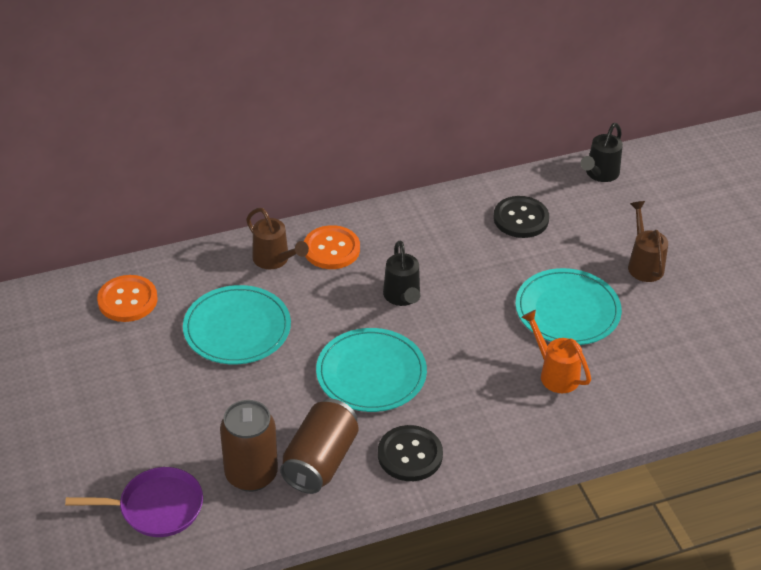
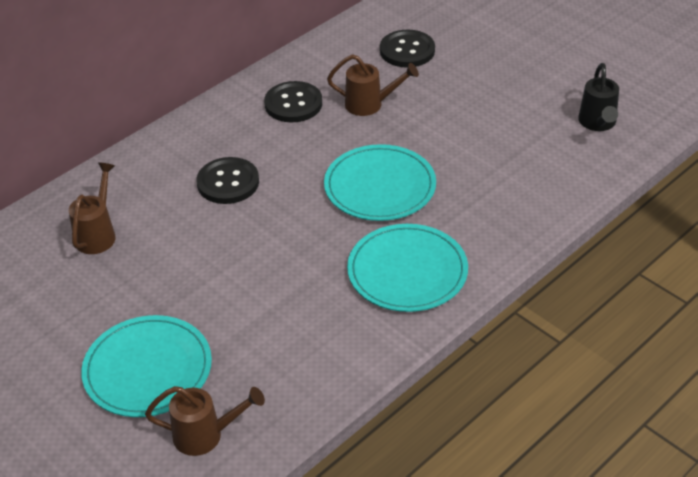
black button: 2 -> 3
black watering can: 2 -> 1
brown can: 2 -> 0
brown watering can: 2 -> 3
orange button: 2 -> 0
orange watering can: 1 -> 0
purple pan: 1 -> 0

